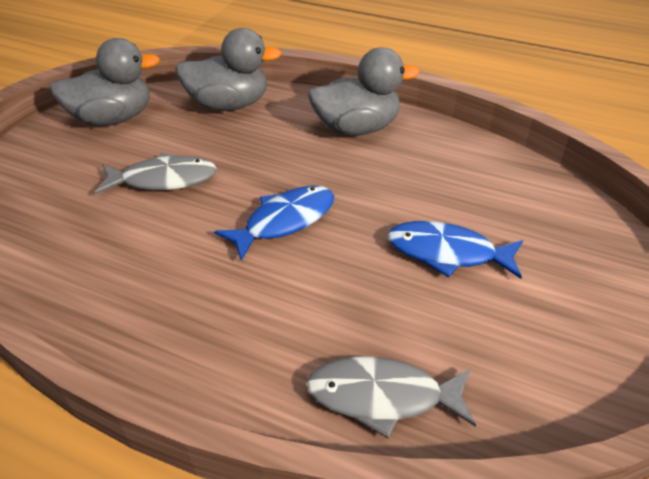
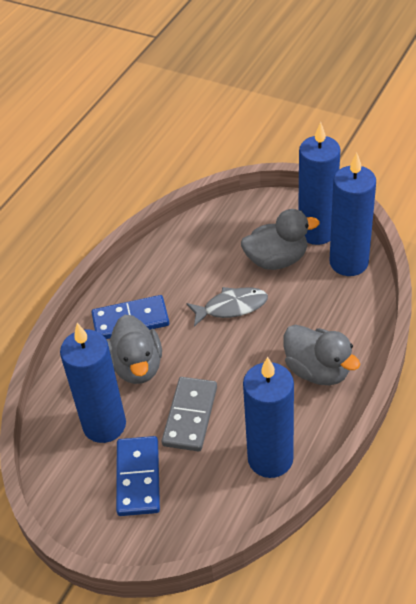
blue candle: 0 -> 4
blue domino: 0 -> 2
blue fish: 2 -> 0
grey domino: 0 -> 1
grey fish: 2 -> 1

